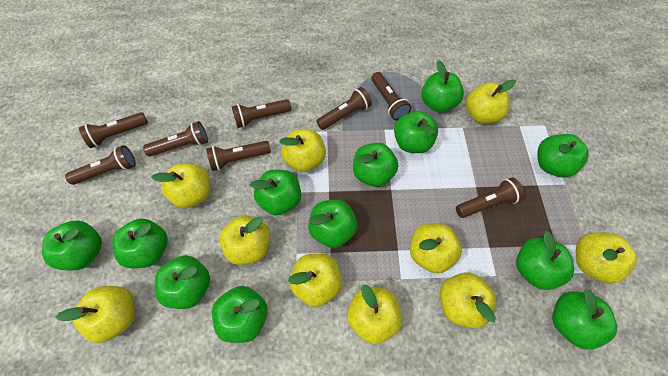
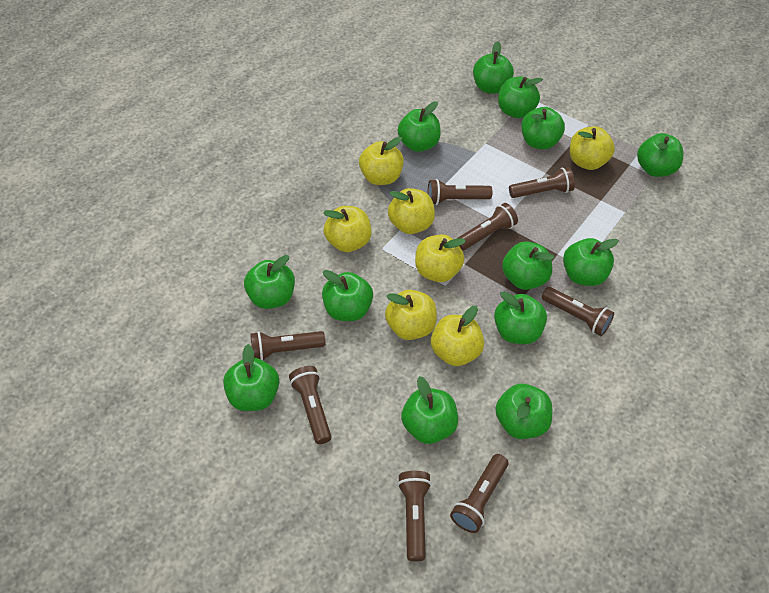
green apple: 12 -> 13
yellow apple: 10 -> 7

